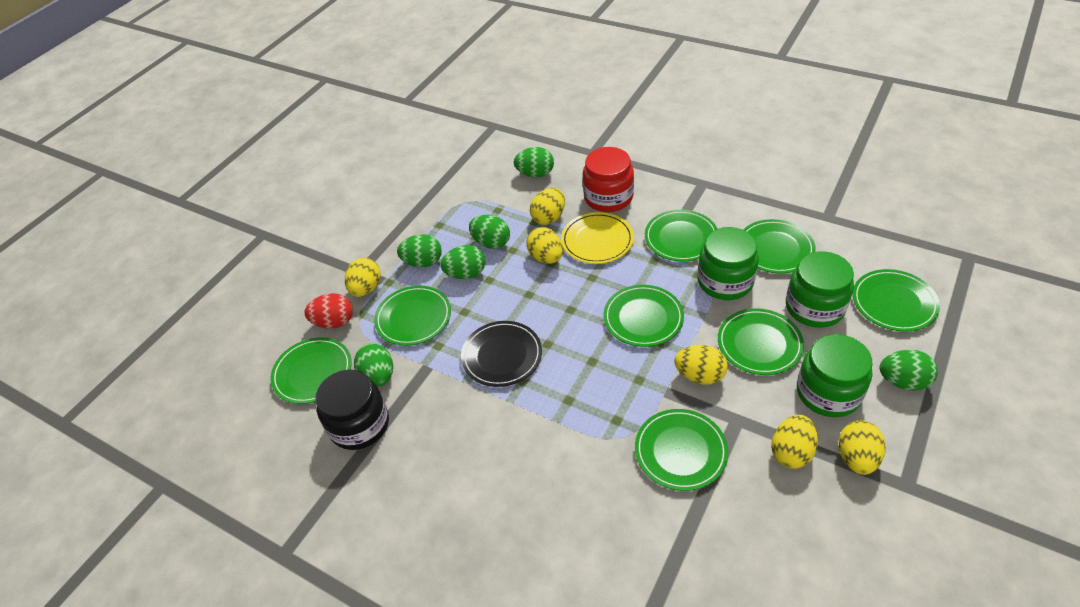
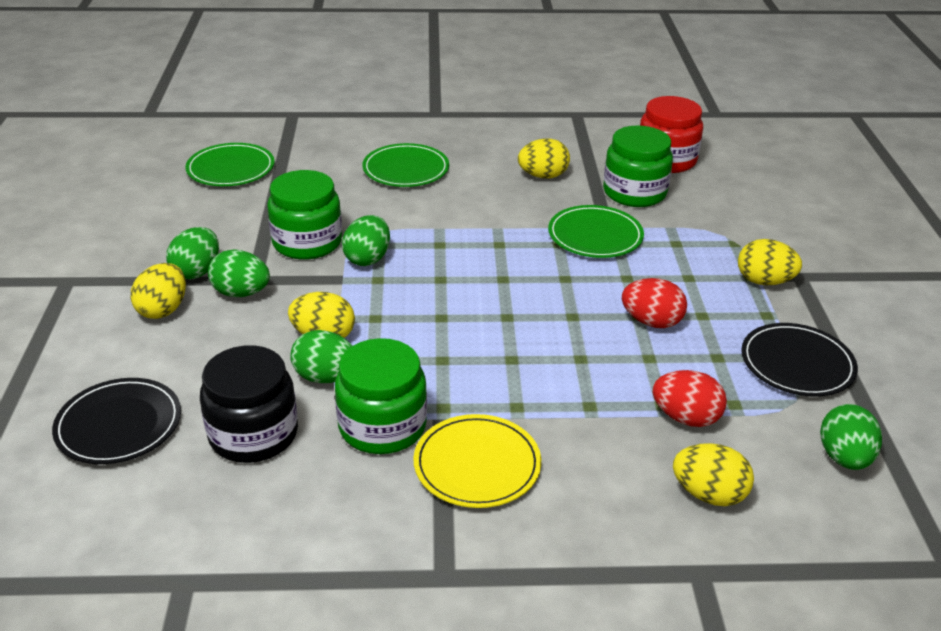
black plate: 1 -> 2
green egg: 6 -> 5
green plate: 8 -> 3
red egg: 1 -> 2
yellow egg: 6 -> 5

